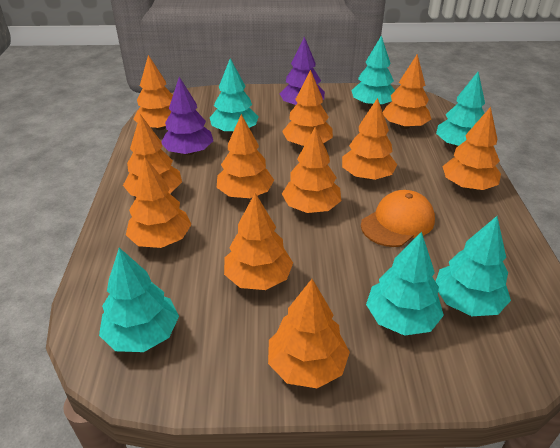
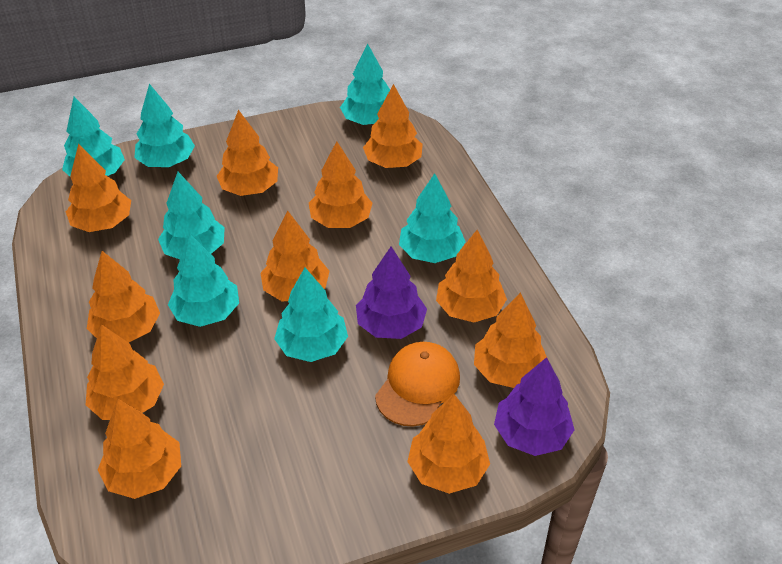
turquoise tree: 6 -> 7

